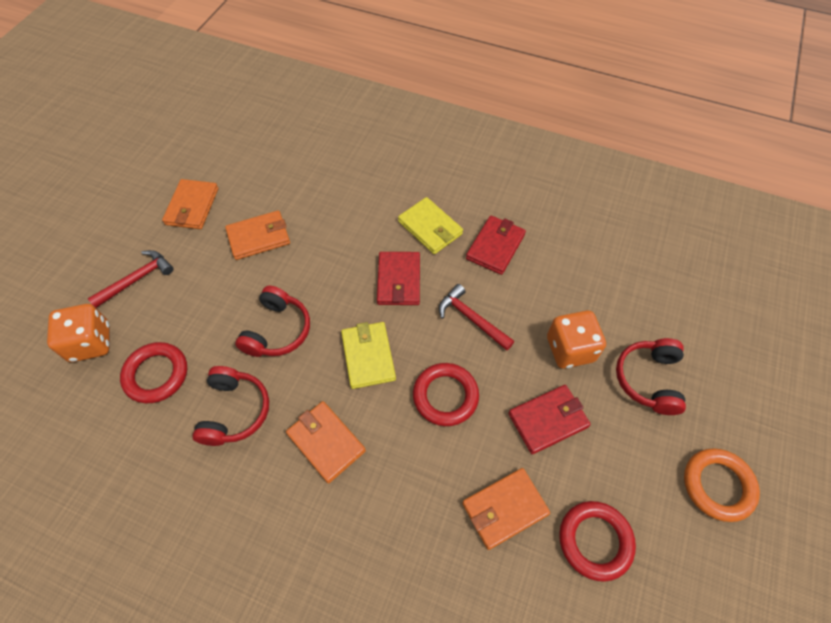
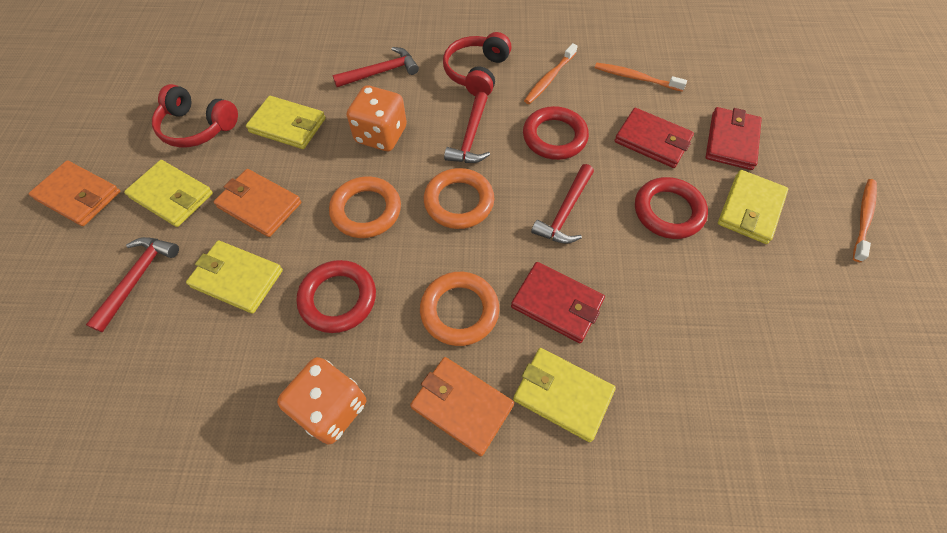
orange ring: 1 -> 3
orange toothbrush: 0 -> 3
orange wallet: 4 -> 3
red hammer: 2 -> 4
red headphones: 3 -> 2
yellow wallet: 2 -> 5

